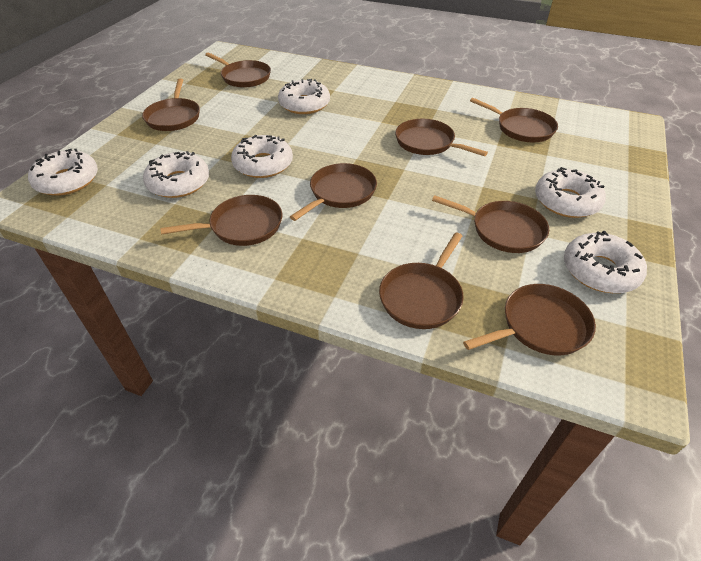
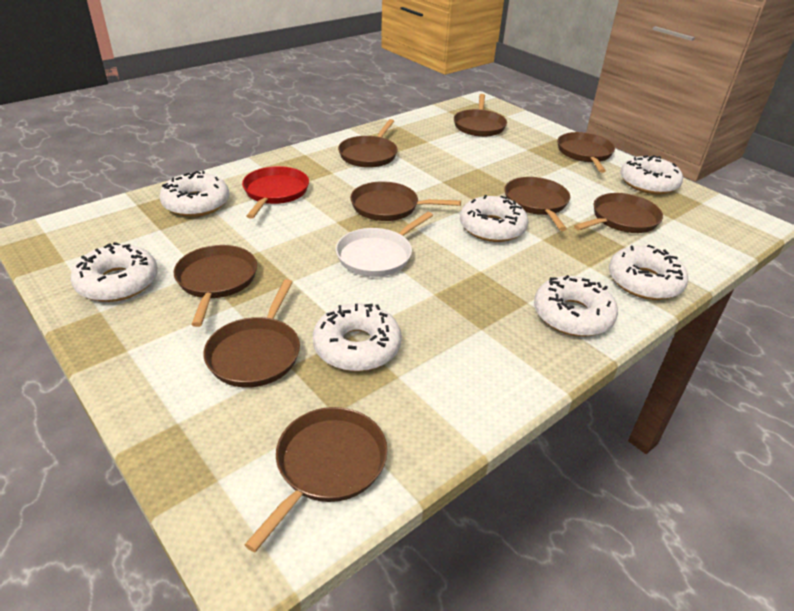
red pan: 0 -> 1
white donut: 6 -> 7
white pan: 0 -> 1

